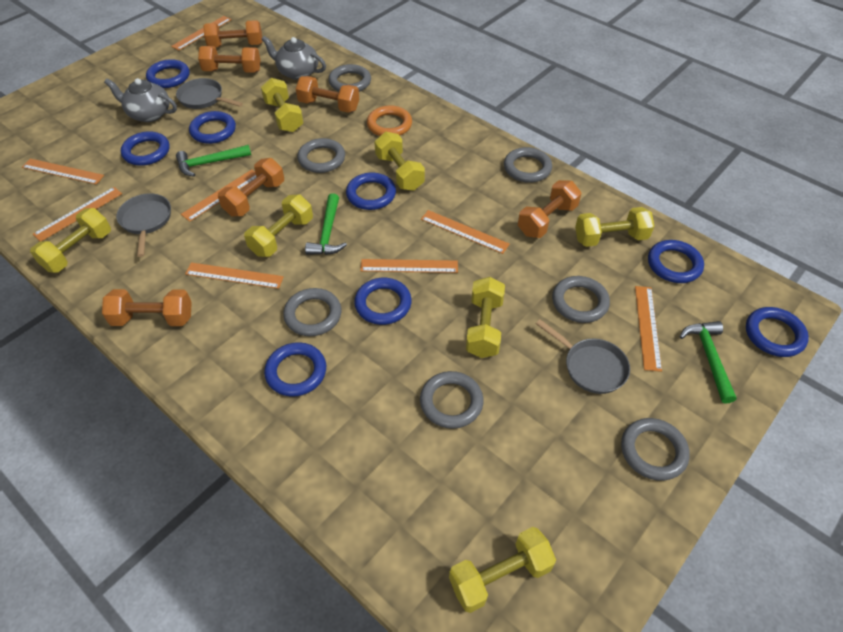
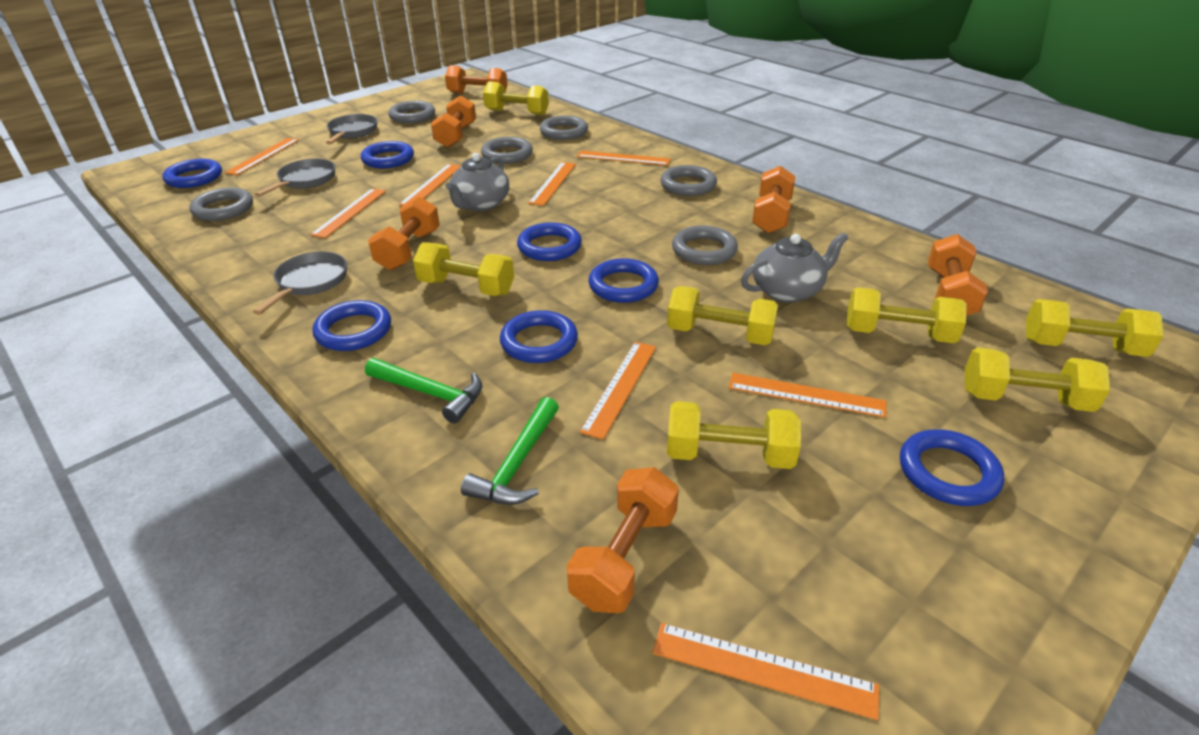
blue ring: 8 -> 7
green hammer: 3 -> 2
grey ring: 7 -> 6
orange ring: 1 -> 0

